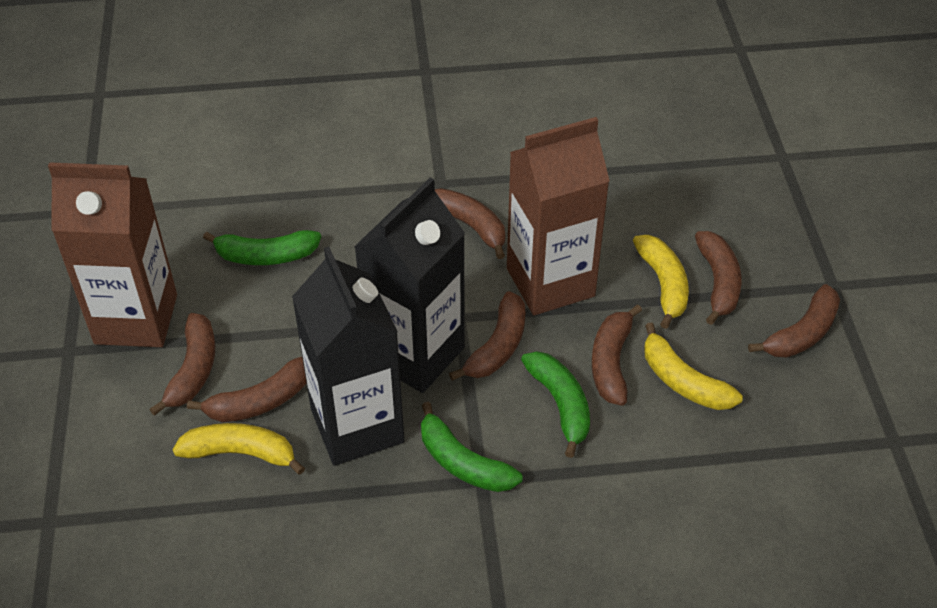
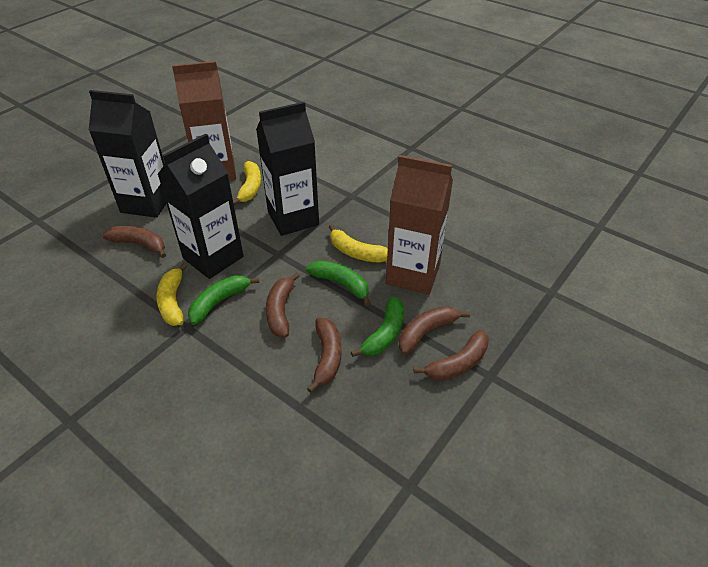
black carton: 2 -> 3
brown banana: 7 -> 5

